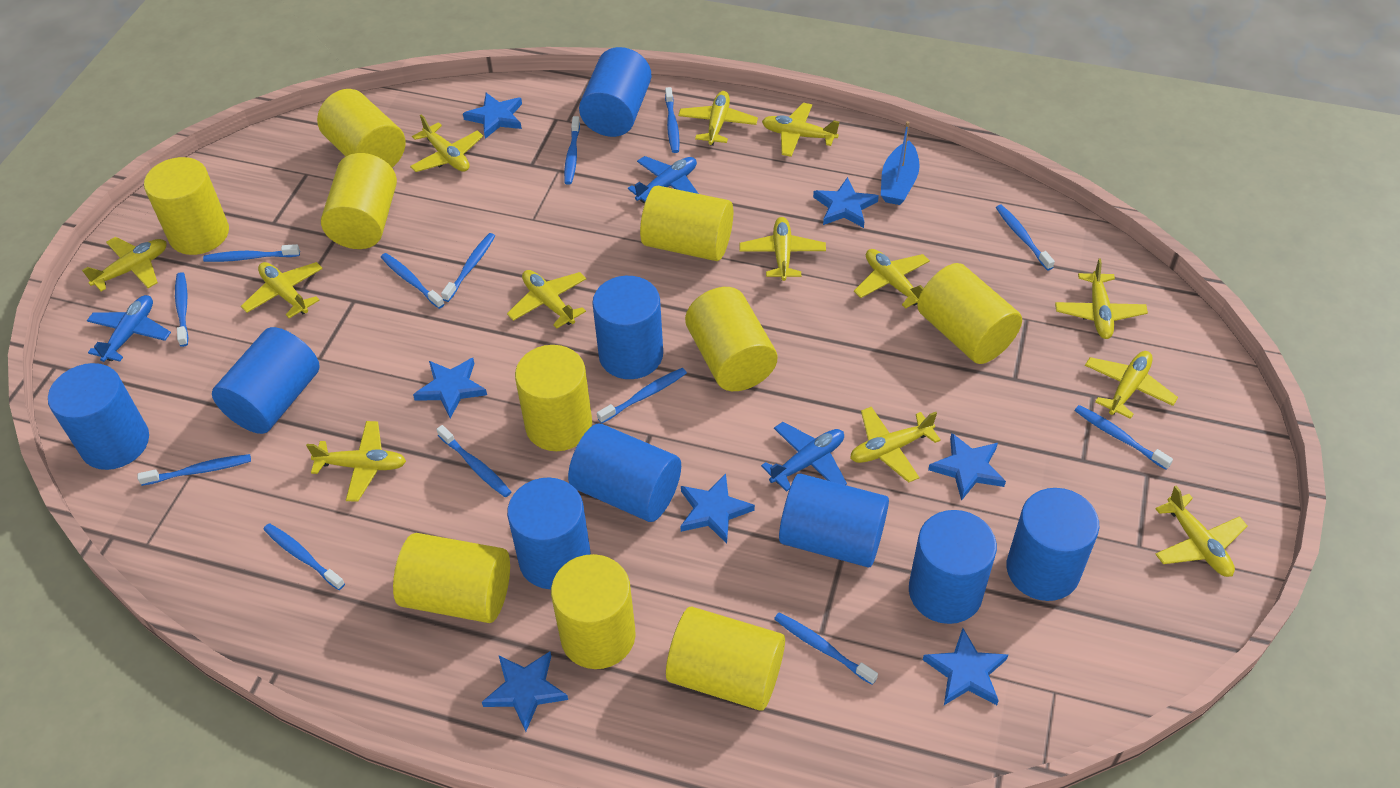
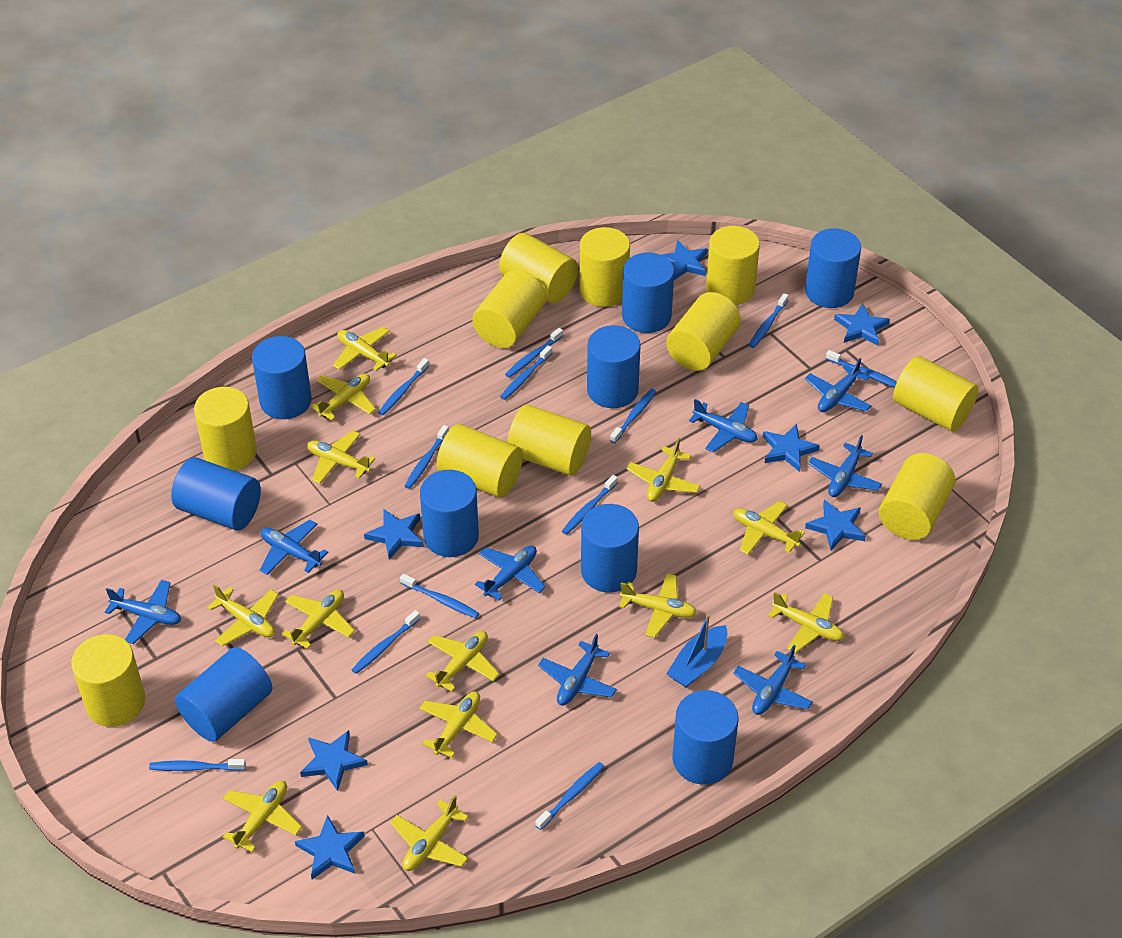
blue plane: 3 -> 8
blue toothbrush: 13 -> 12
yellow cylinder: 10 -> 11

